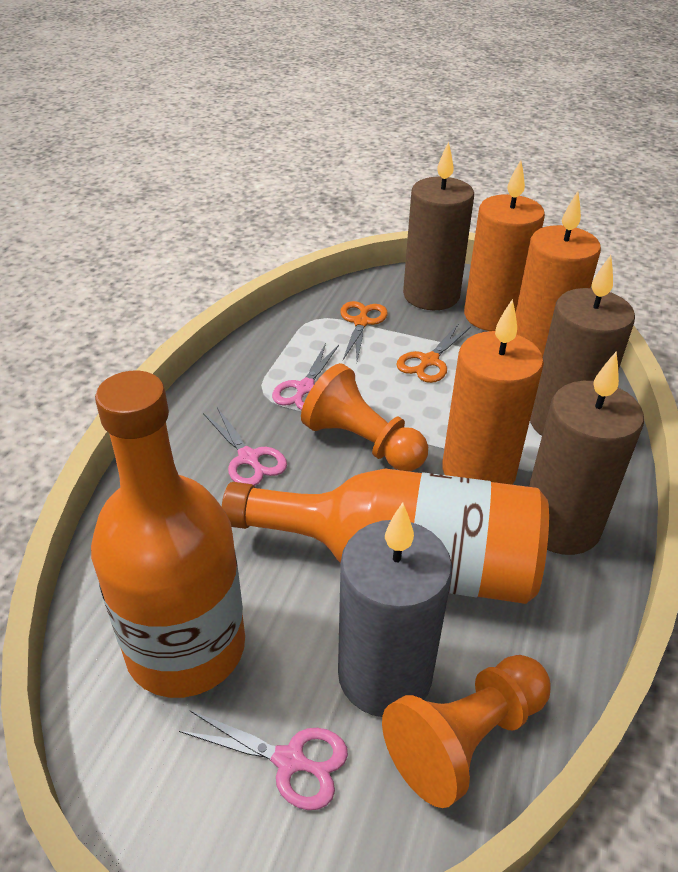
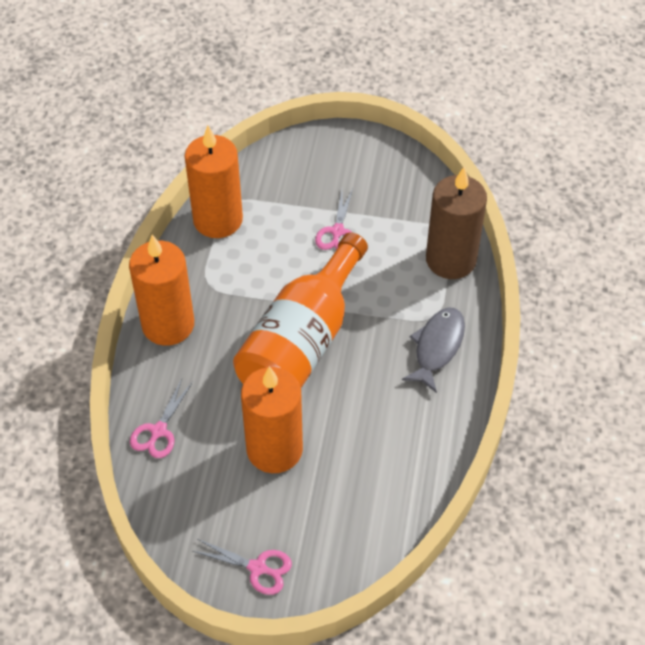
brown candle: 3 -> 1
grey candle: 1 -> 0
grey fish: 0 -> 1
orange bottle: 2 -> 1
orange pawn: 2 -> 0
orange scissors: 2 -> 0

